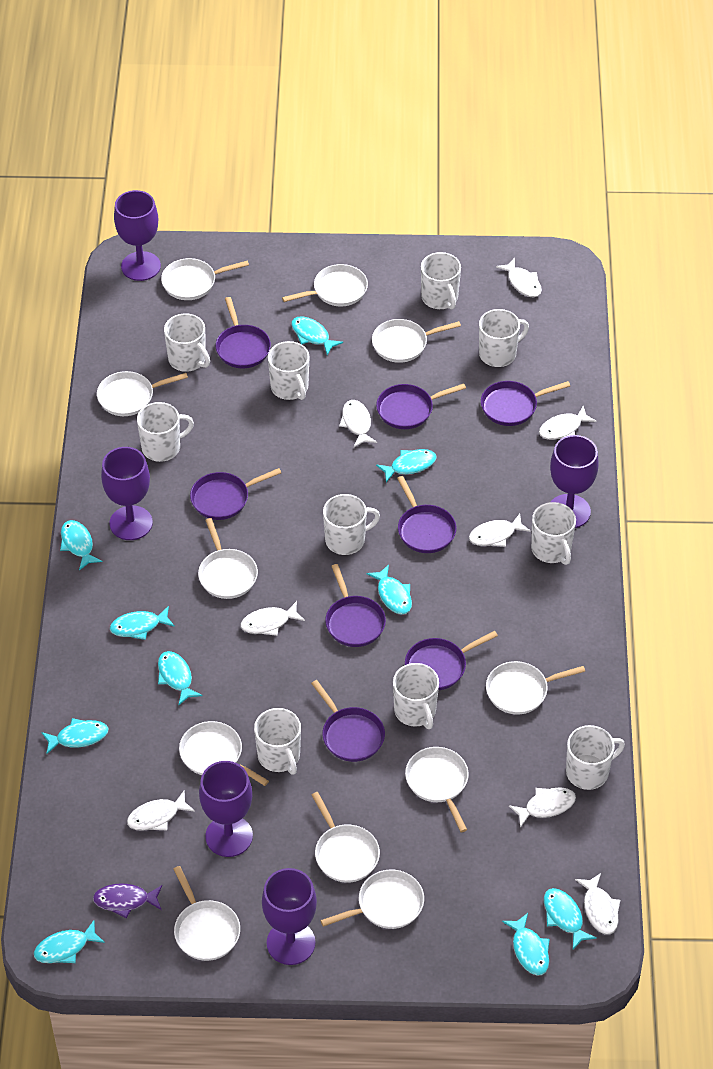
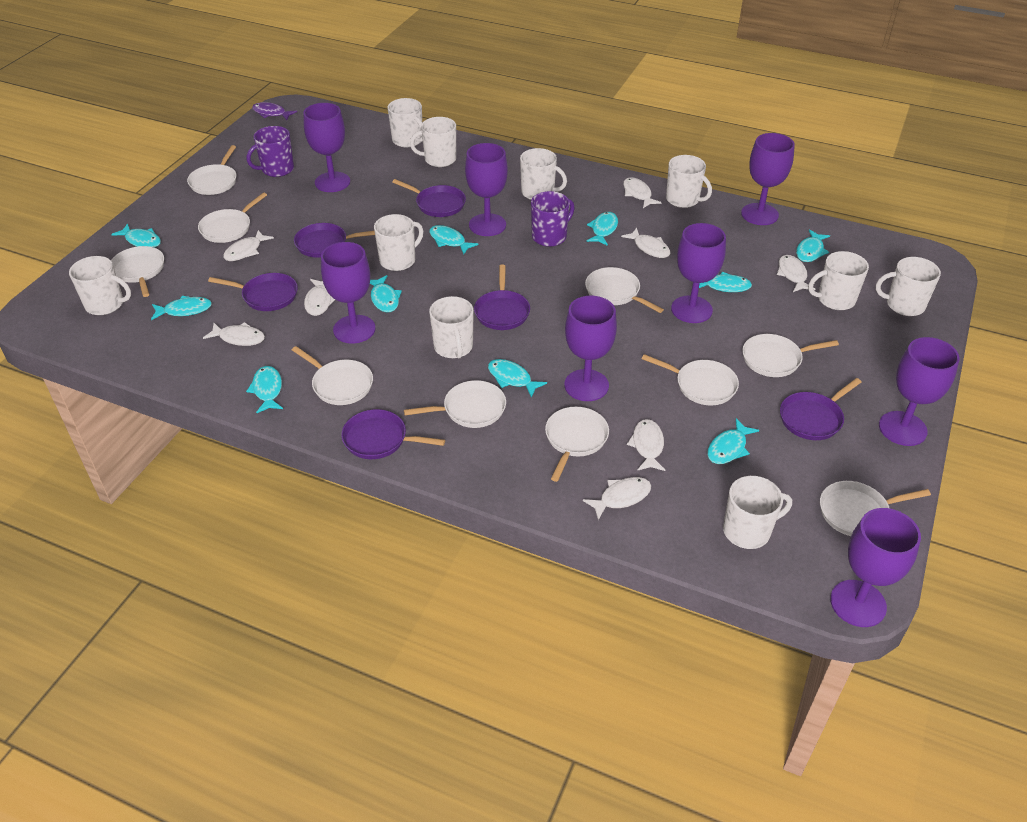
purple goblet: 5 -> 8
purple mug: 0 -> 2
purple pan: 8 -> 6
white pan: 11 -> 10

